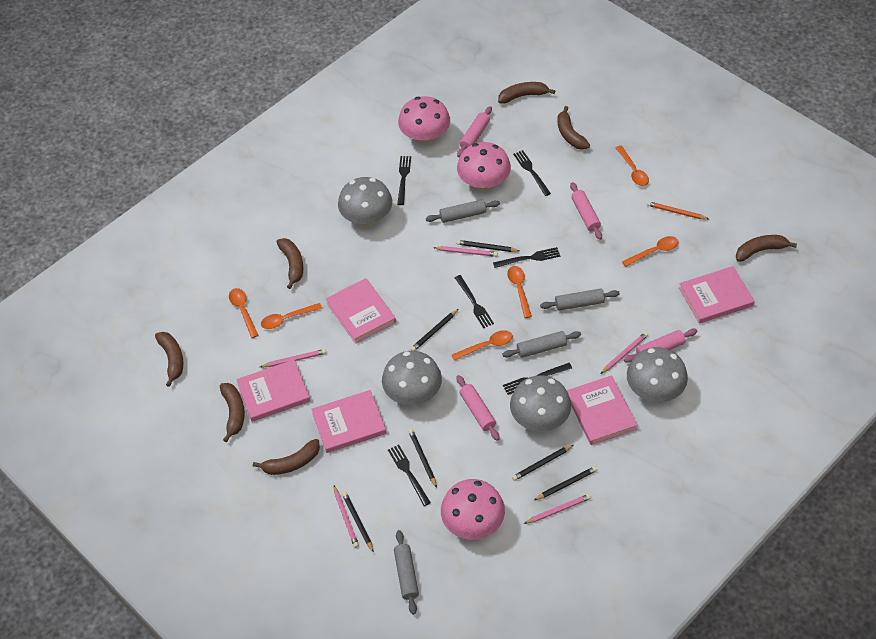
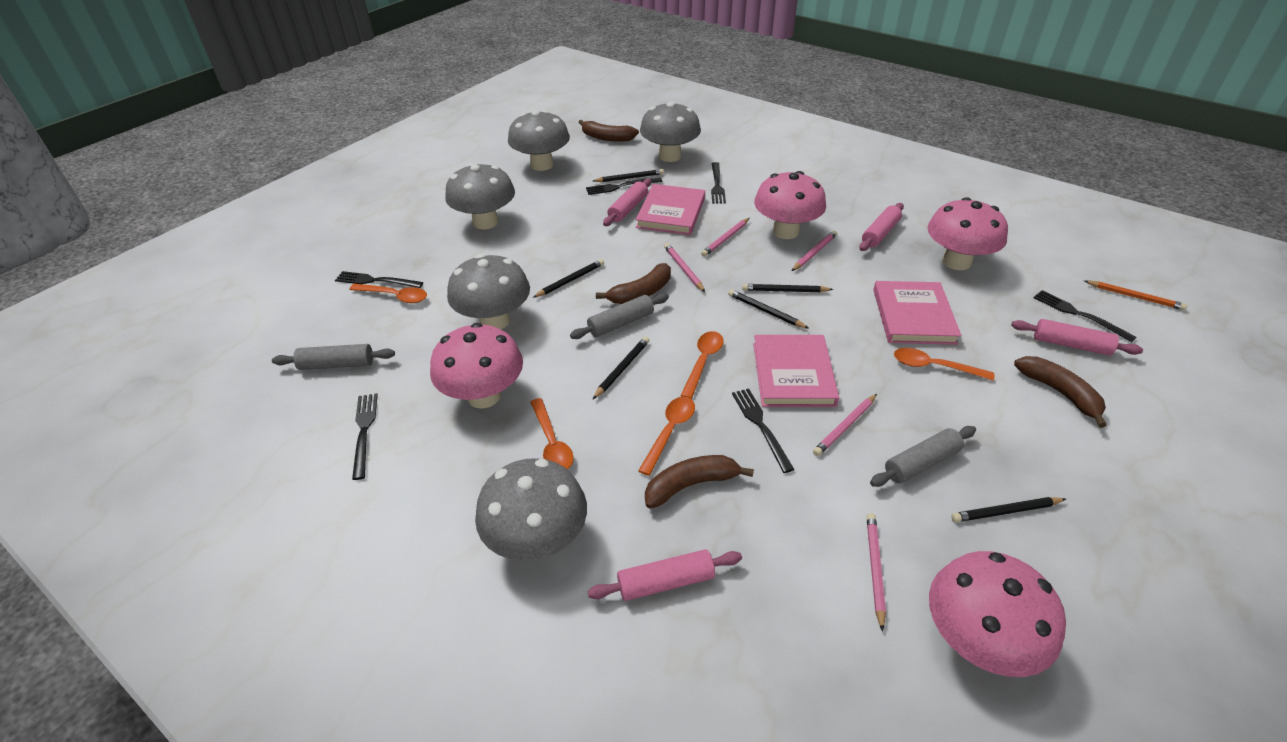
brown banana: 7 -> 4
grey mushroom: 4 -> 5
grey rolling pin: 4 -> 3
orange spoon: 6 -> 5
pink book: 5 -> 3
pink mushroom: 3 -> 4

